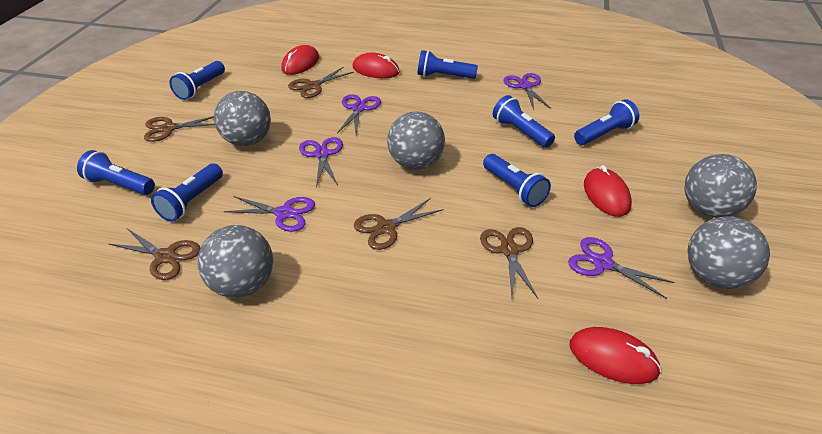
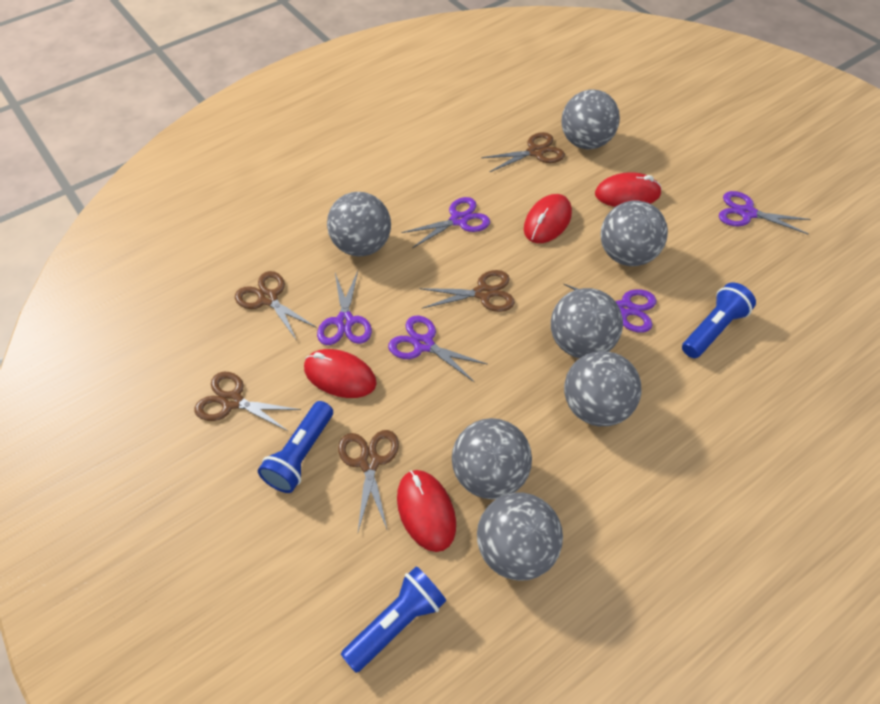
blue flashlight: 7 -> 3
grey ball: 5 -> 7

